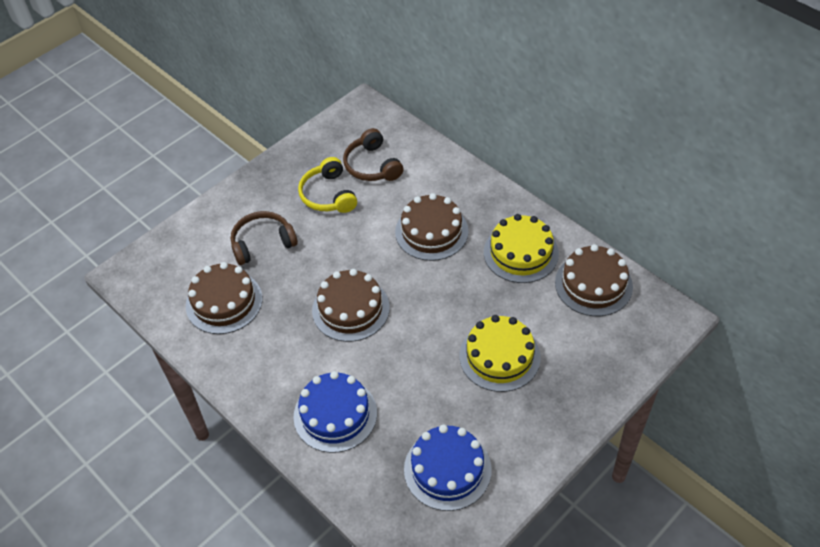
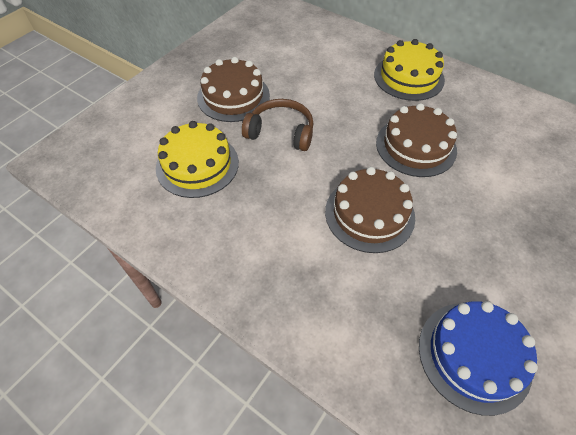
blue cake: 2 -> 1
brown cake: 4 -> 3
brown headphones: 2 -> 1
yellow headphones: 1 -> 0

